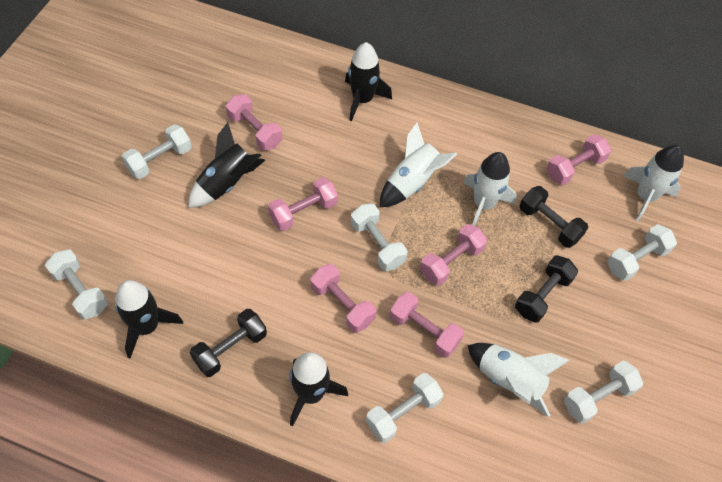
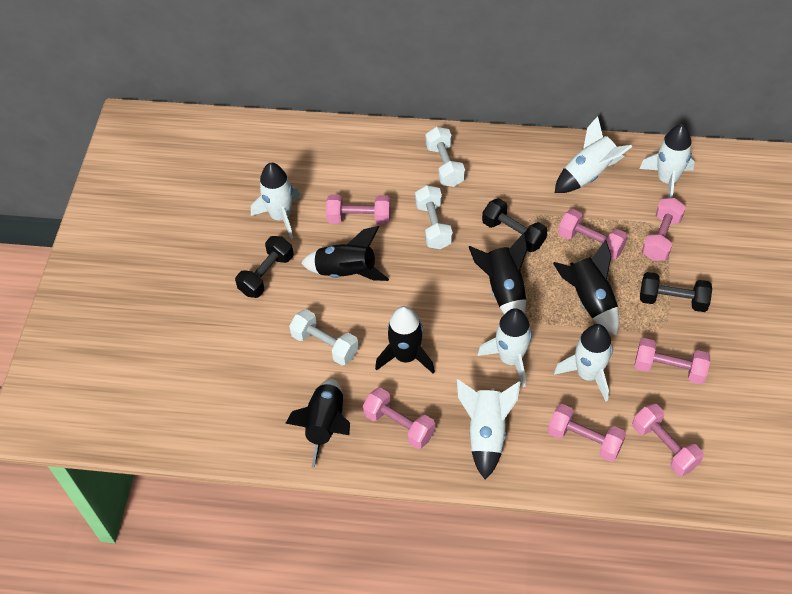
black rocket: 4 -> 5
pink dumbbell: 6 -> 7
white dumbbell: 6 -> 3
white rocket: 4 -> 6

